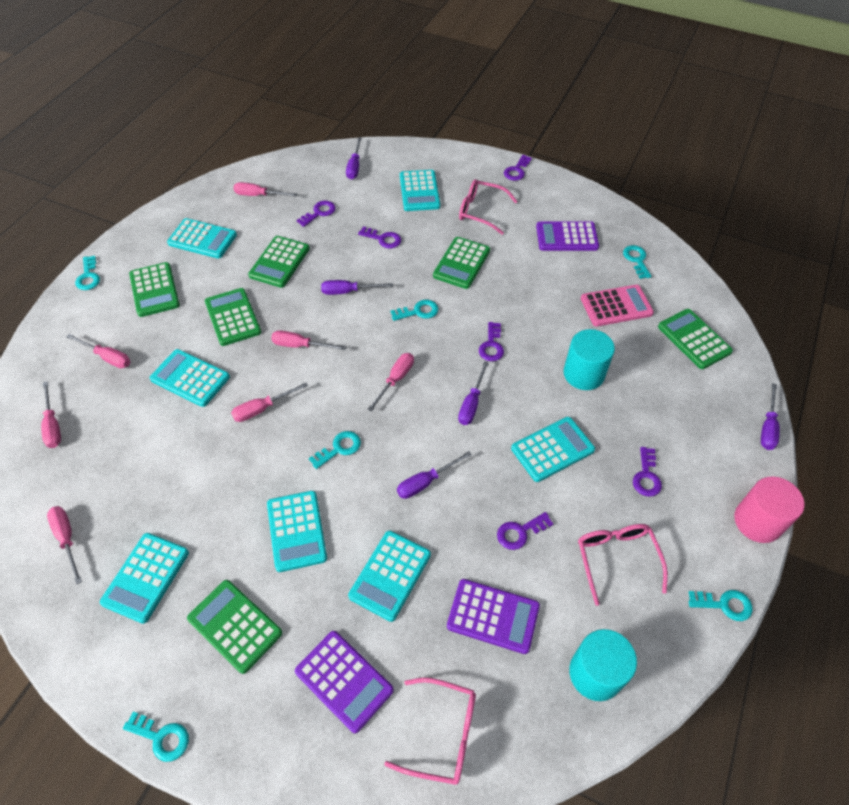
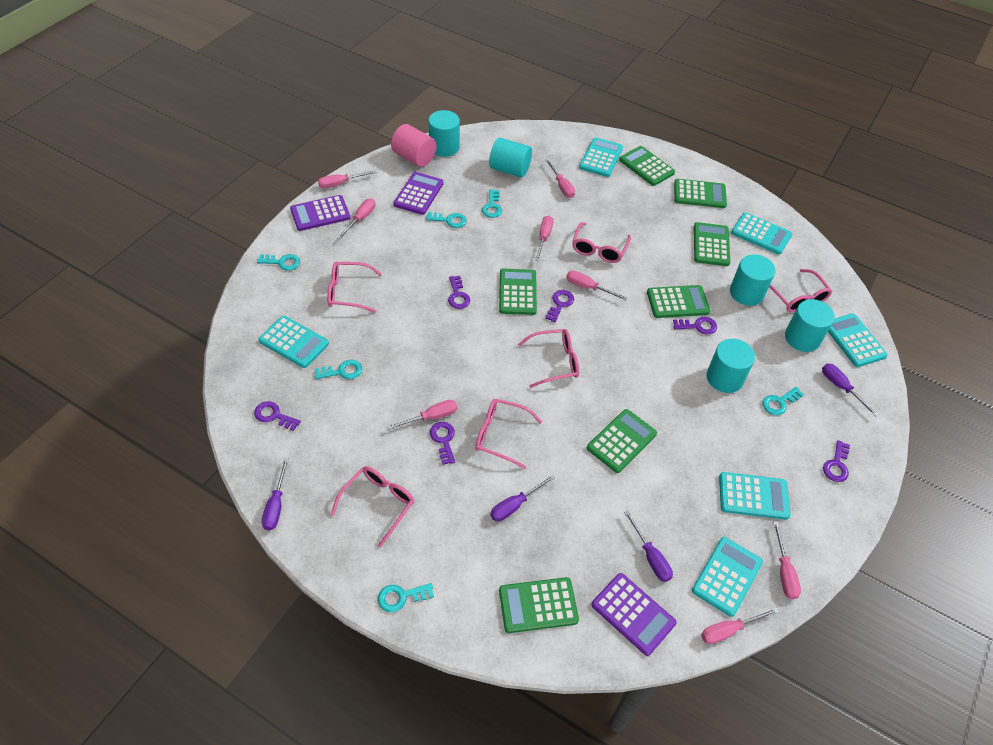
green calculator: 6 -> 7
pink calculator: 1 -> 0
pink glasses: 3 -> 6
pink screwdriver: 7 -> 8
purple screwdriver: 5 -> 4
turquoise calculator: 7 -> 6
turquoise cylinder: 2 -> 5

